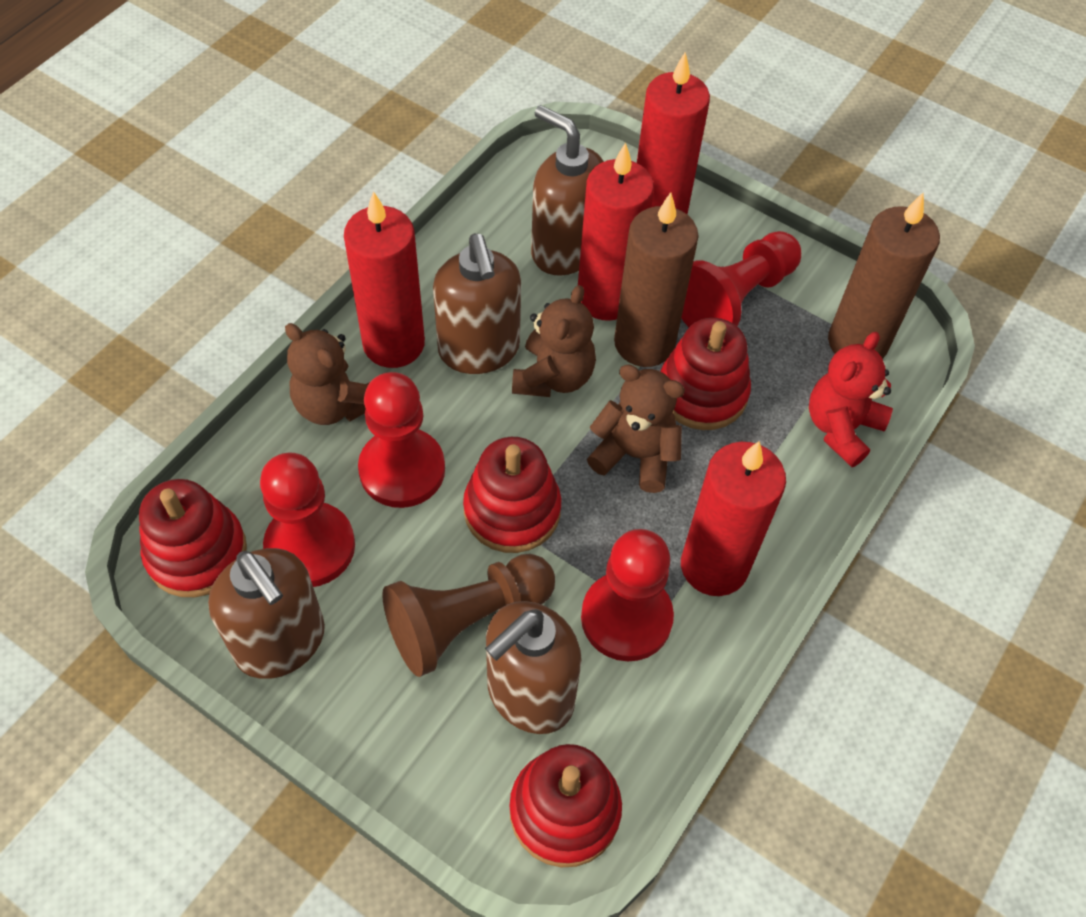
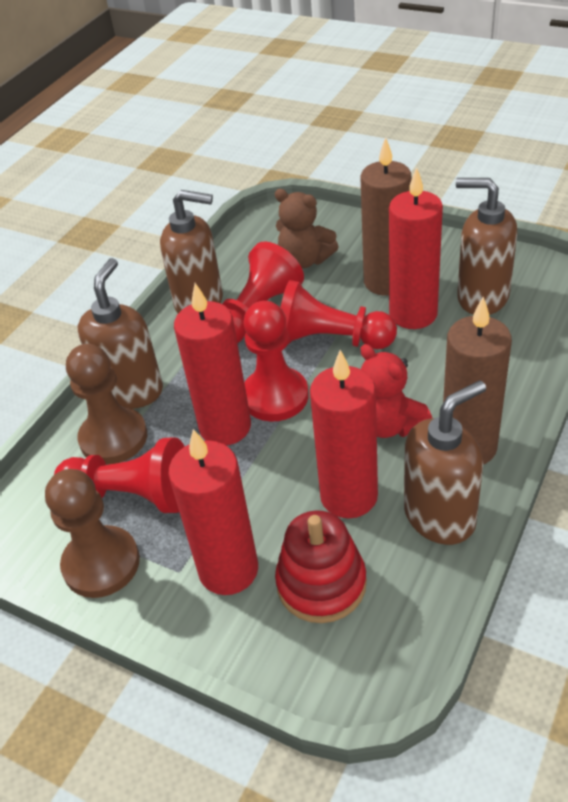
brown pawn: 1 -> 2
brown teddy bear: 3 -> 1
red stacking toy: 4 -> 1

